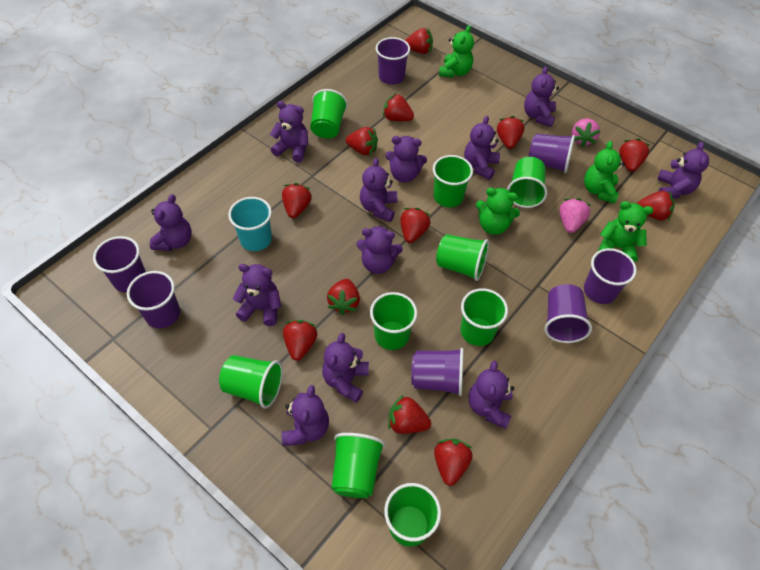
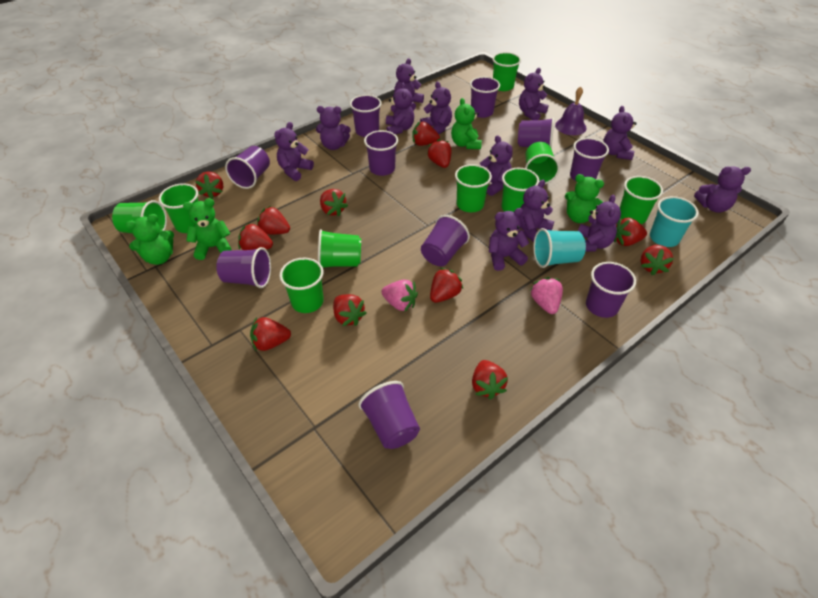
purple bell: 0 -> 1
purple cup: 7 -> 10
turquoise cup: 1 -> 2

